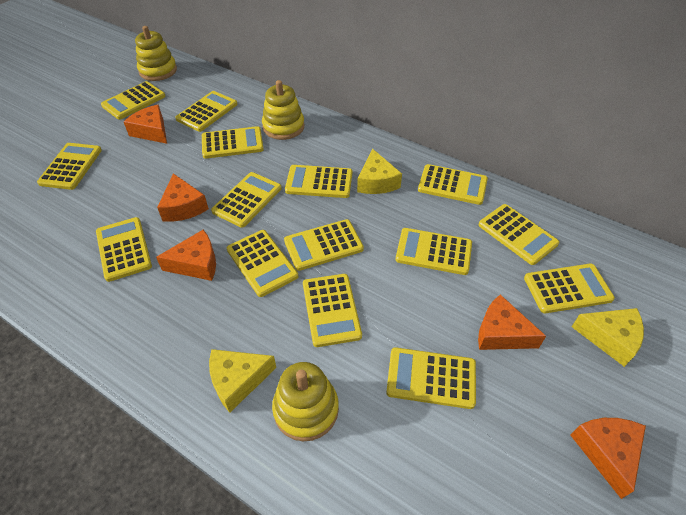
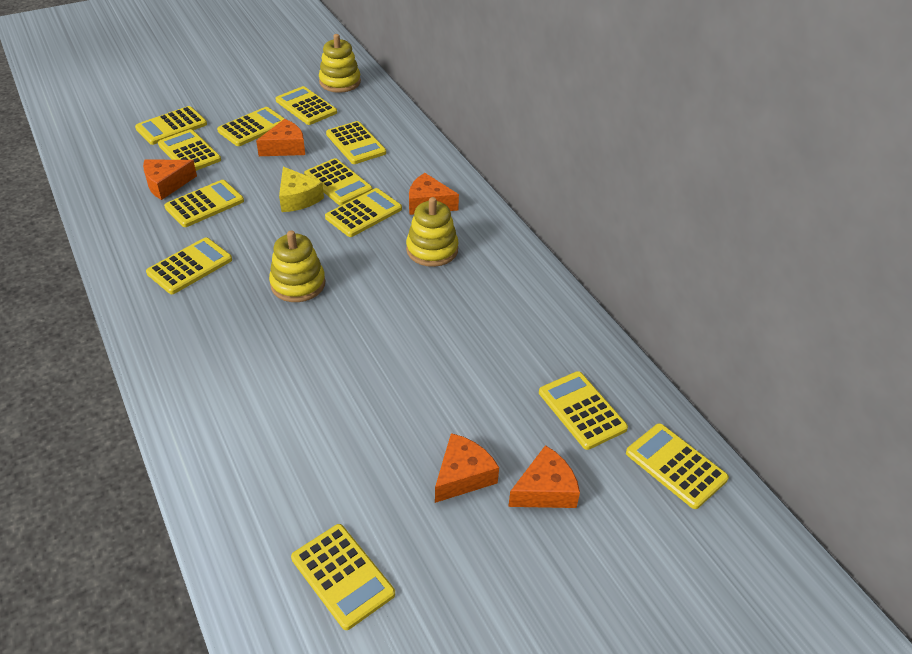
yellow calculator: 15 -> 12
yellow cheese: 3 -> 1

